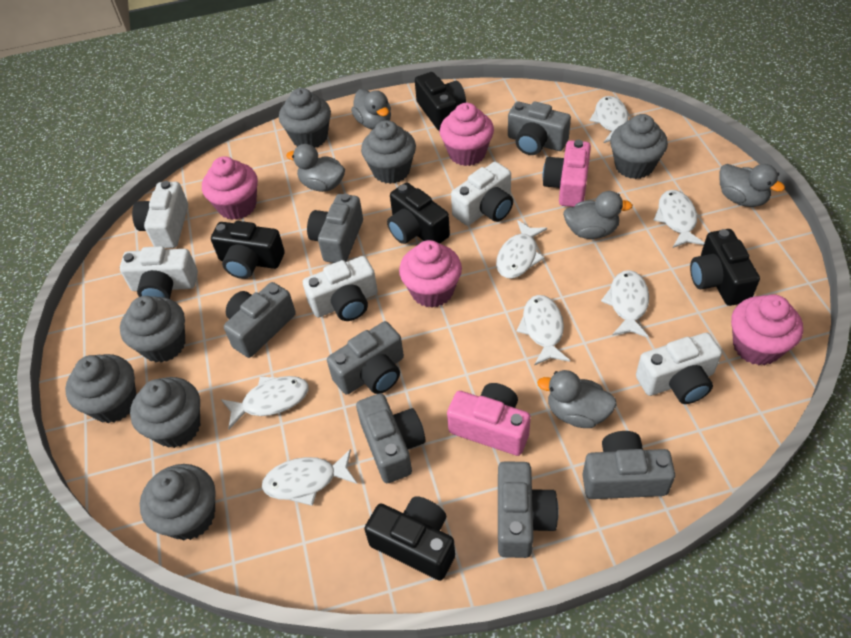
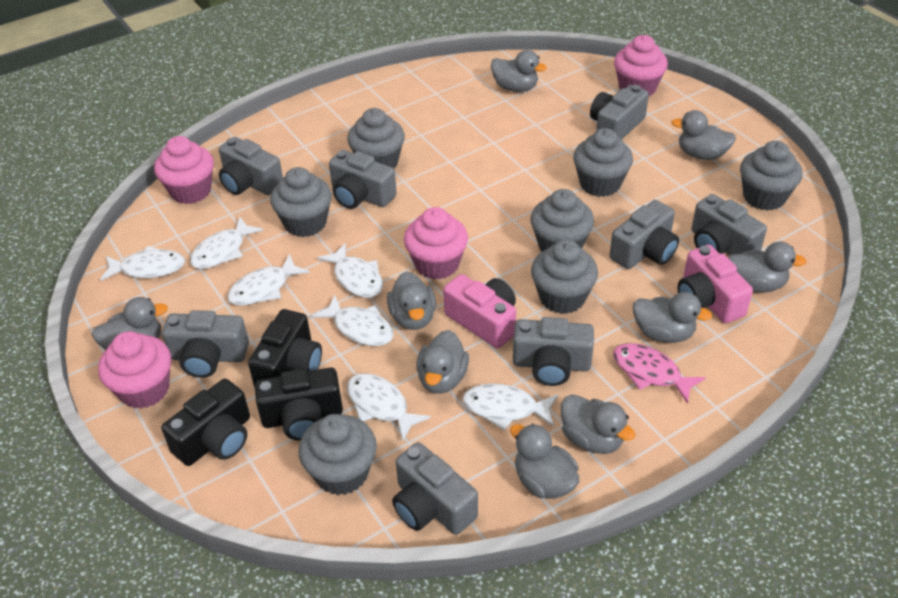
black camera: 5 -> 3
grey camera: 7 -> 8
grey duck: 5 -> 9
pink fish: 0 -> 1
white camera: 5 -> 0

